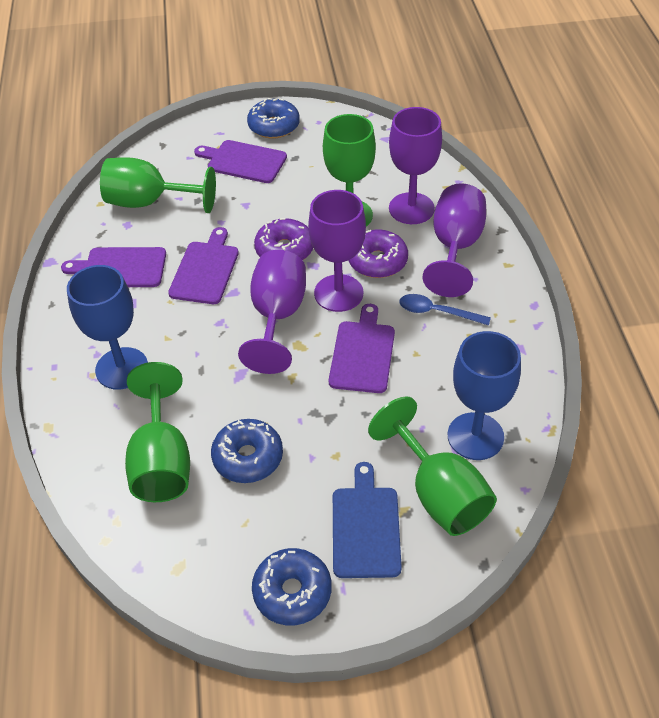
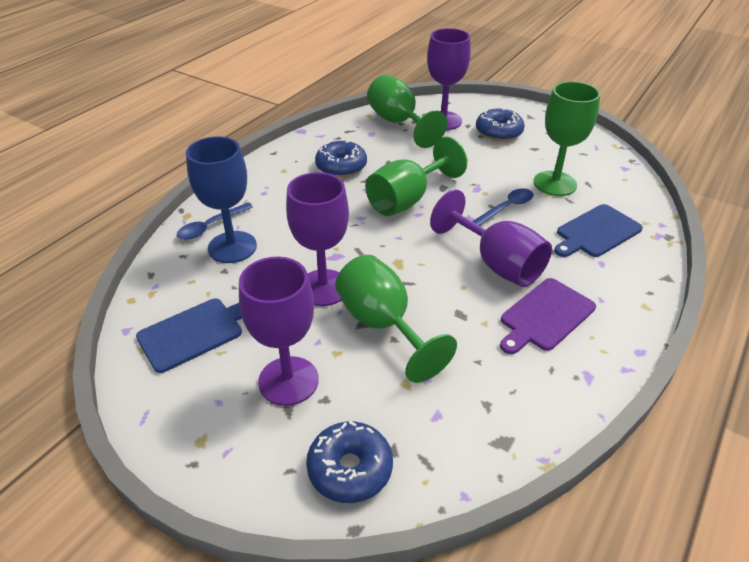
blue cutting board: 1 -> 2
blue goblet: 2 -> 1
blue spoon: 1 -> 2
purple cutting board: 4 -> 1
purple donut: 2 -> 0

